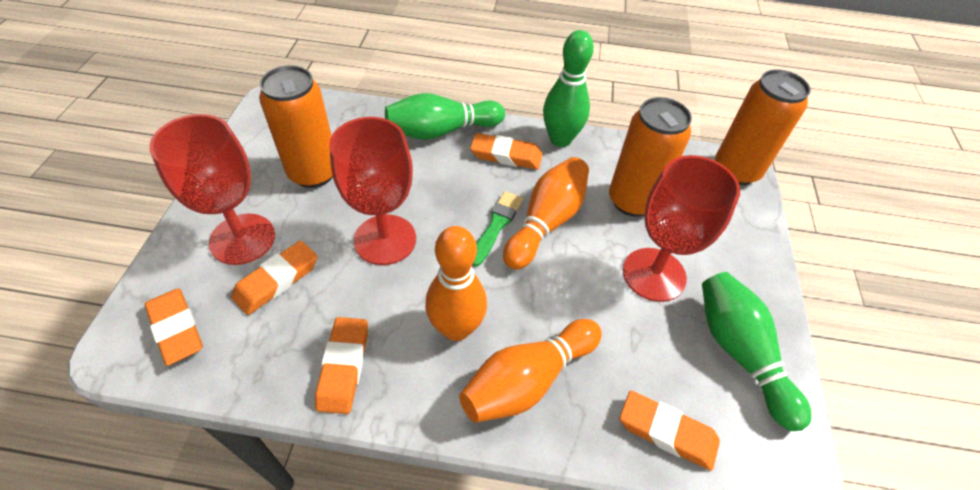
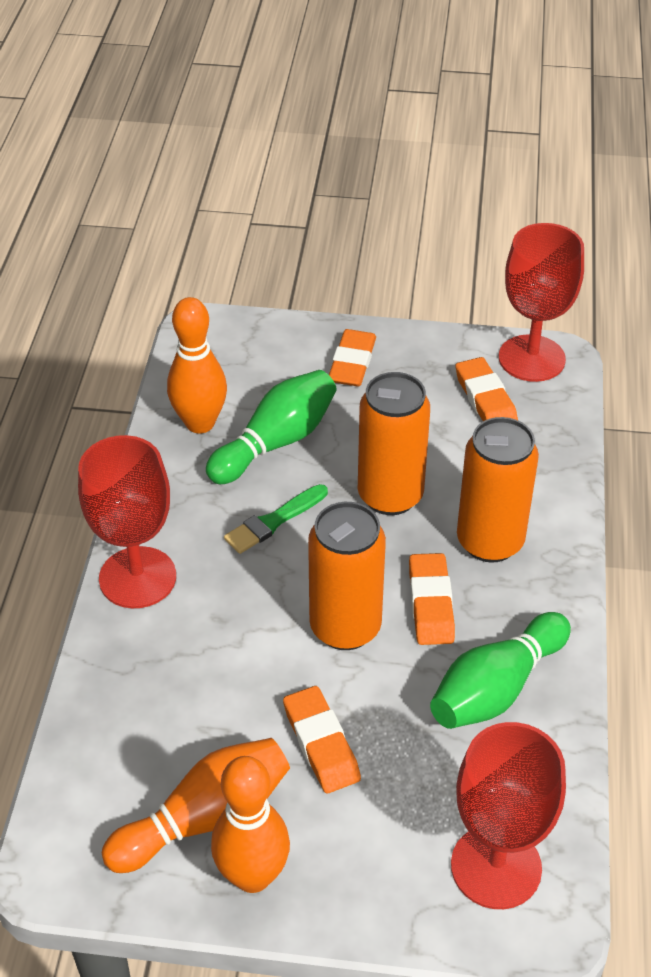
green bowling pin: 3 -> 2
orange eraser: 5 -> 4

